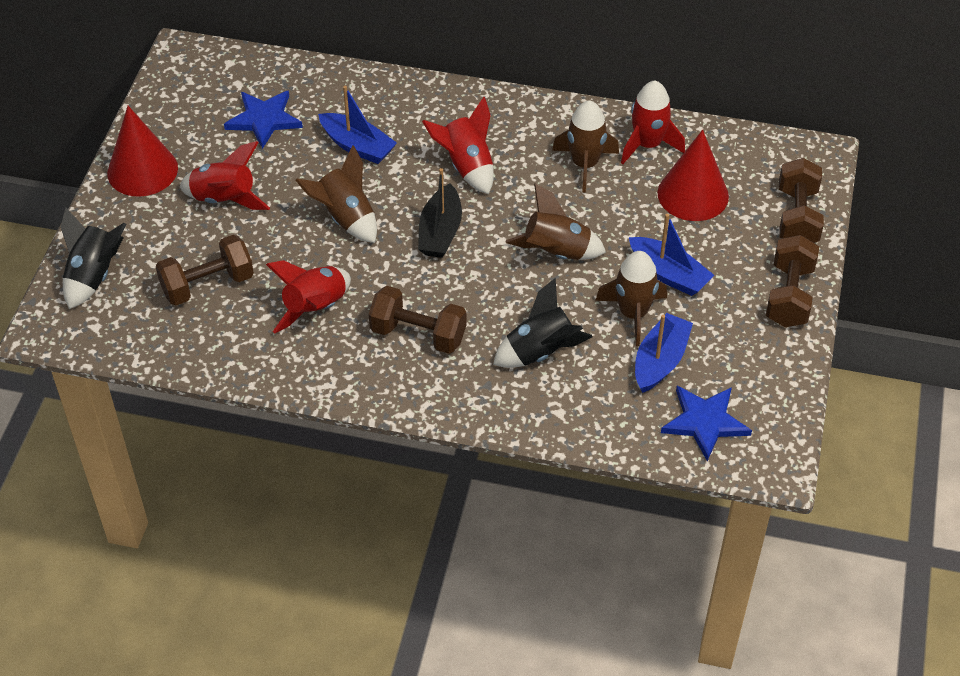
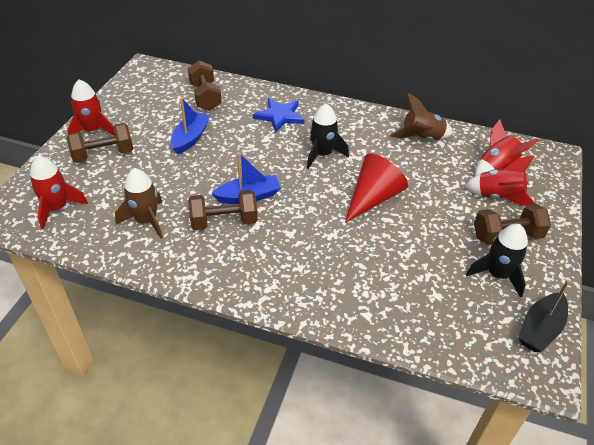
blue boat: 3 -> 2
blue star: 2 -> 1
brown rocket: 4 -> 2
red cone: 2 -> 1

